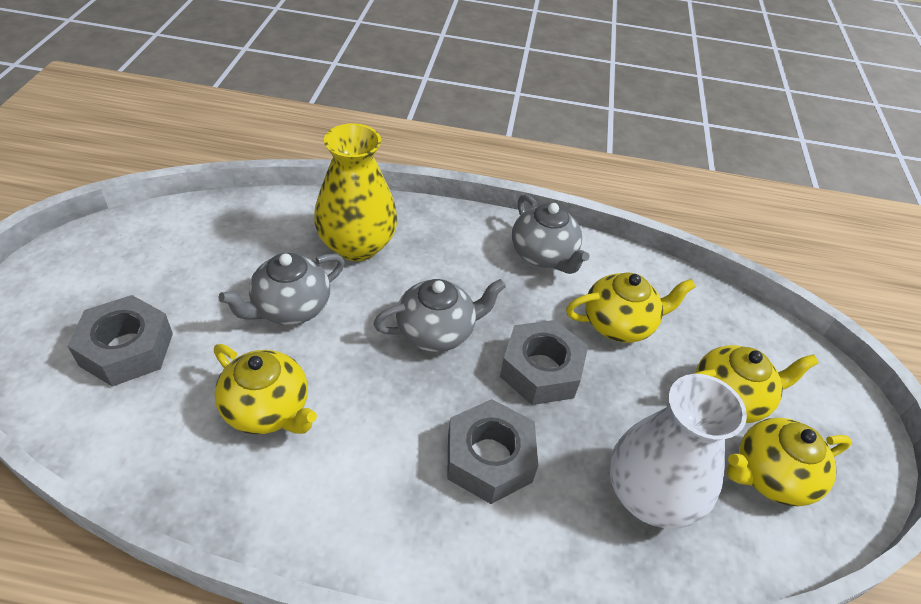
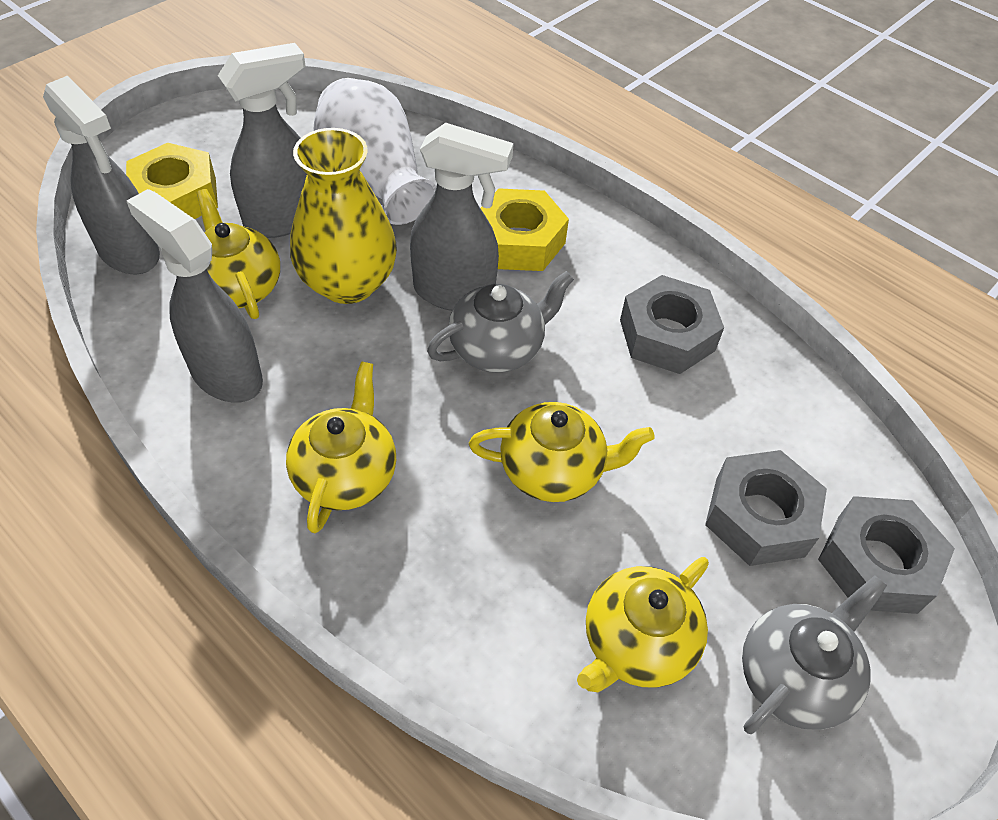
grey spray bottle: 0 -> 4
grey teapot: 3 -> 2
yellow nut: 0 -> 2

